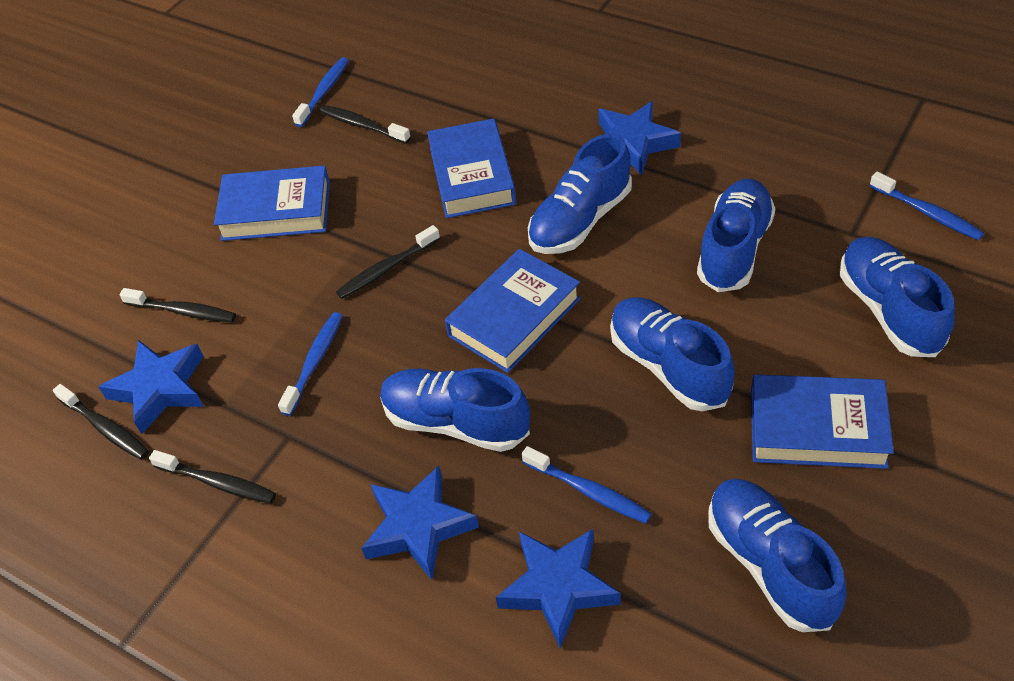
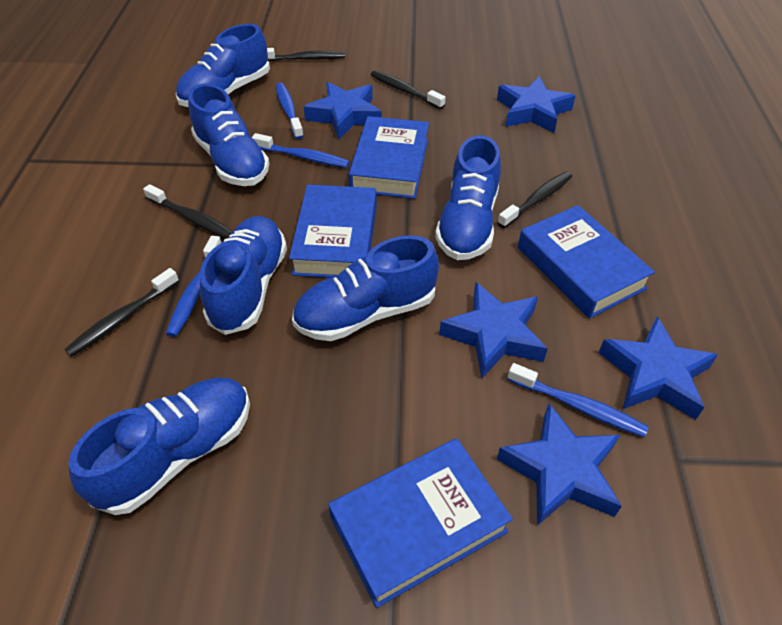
blue star: 4 -> 5

